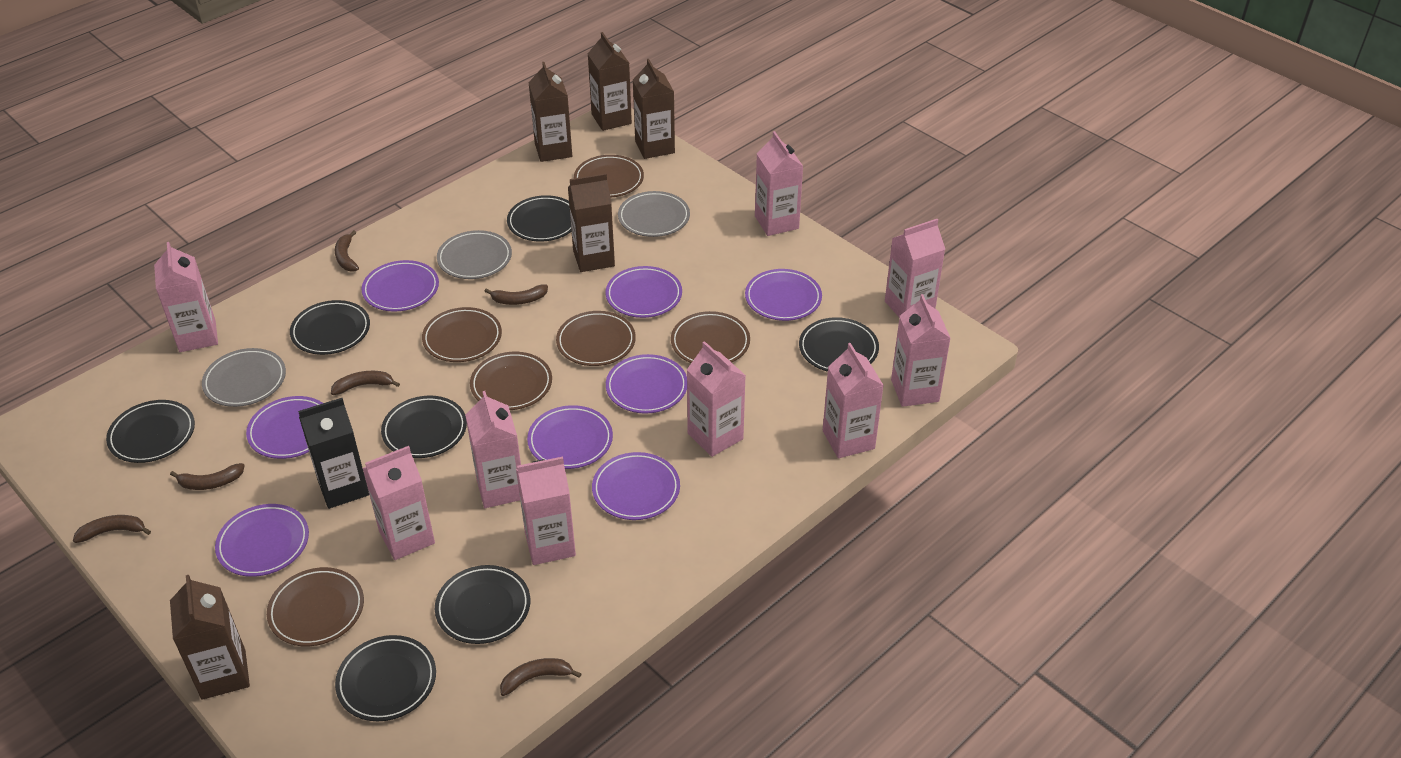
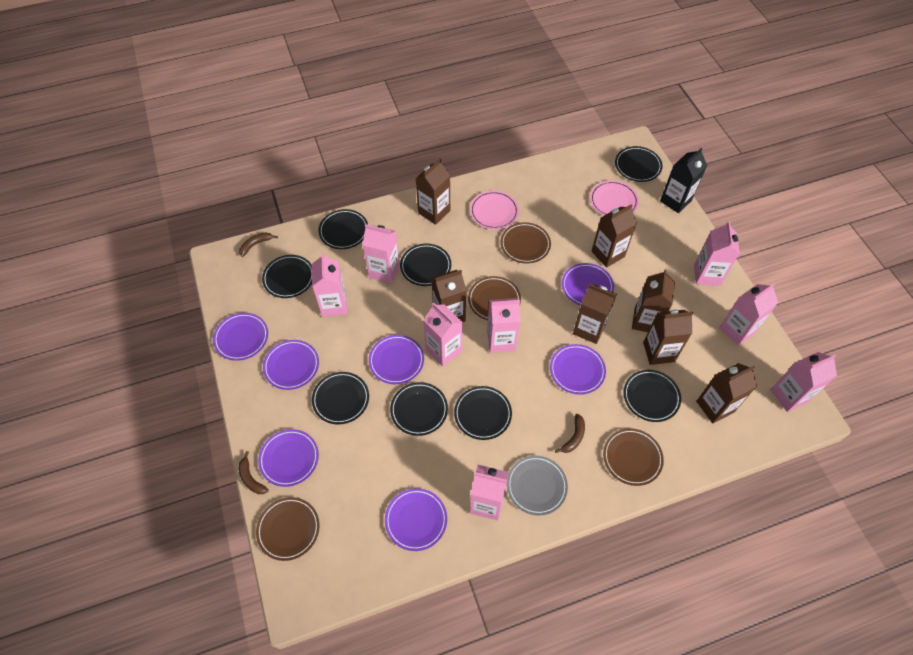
black plate: 7 -> 8
brown banana: 6 -> 3
brown carton: 5 -> 7
brown plate: 6 -> 4
grey plate: 3 -> 1
pink carton: 9 -> 8
pink plate: 0 -> 2
purple plate: 8 -> 7

